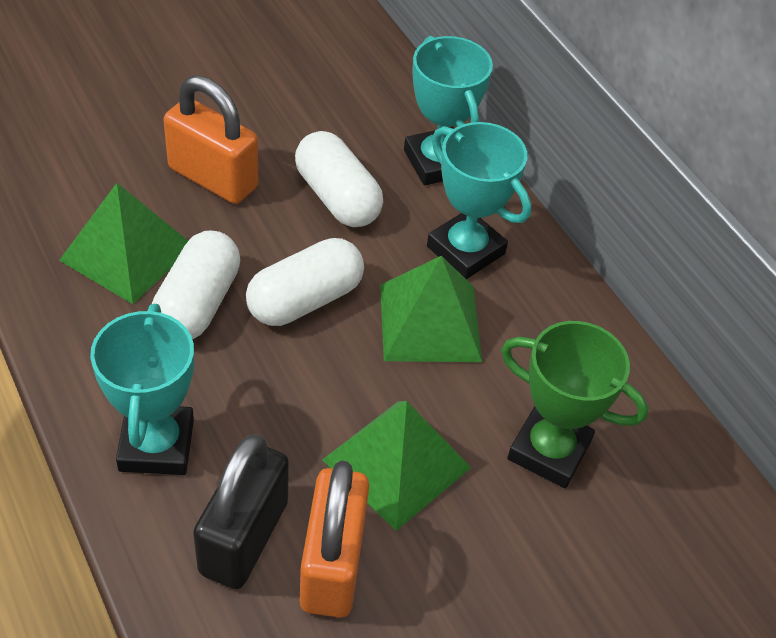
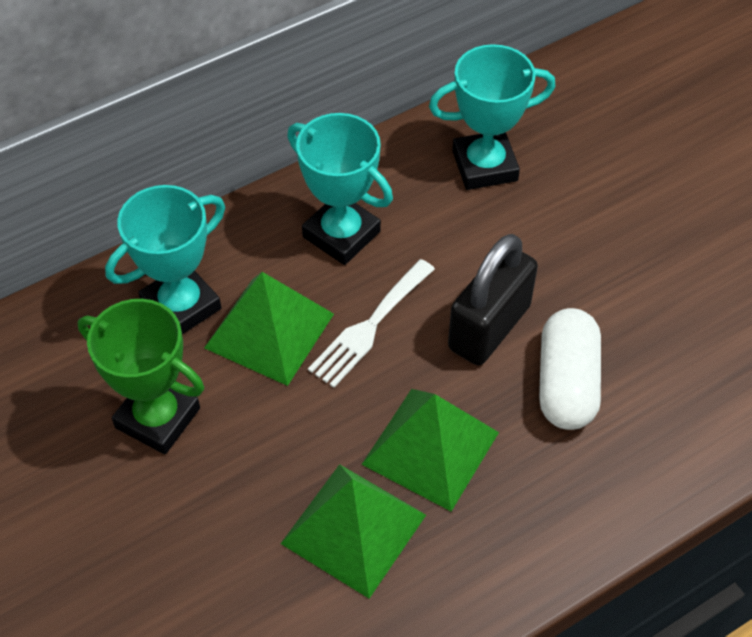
orange padlock: 2 -> 0
white capsule: 3 -> 1
white fork: 0 -> 1

